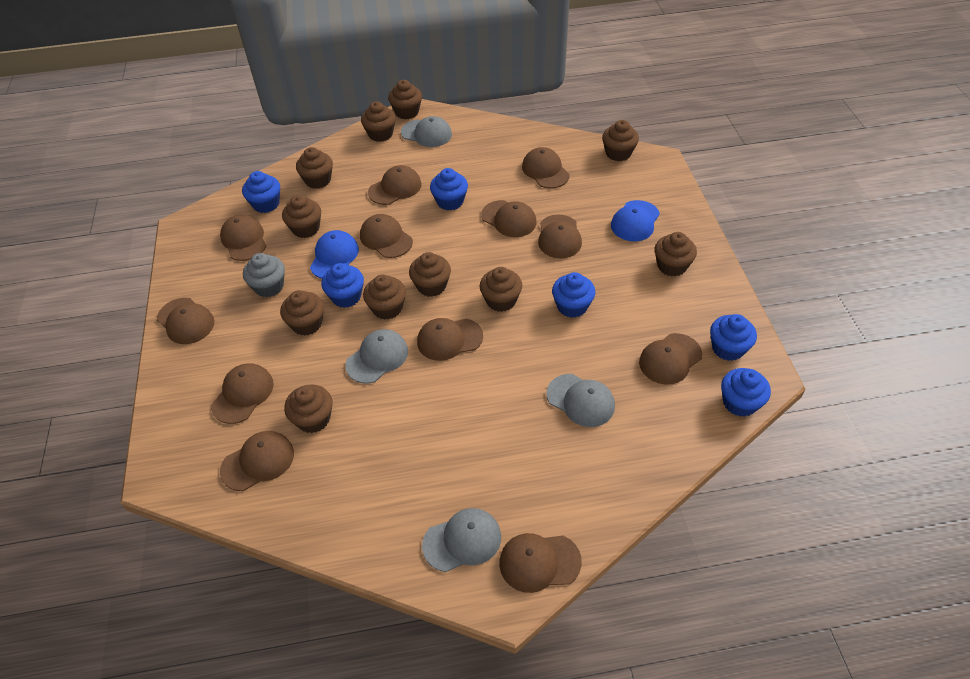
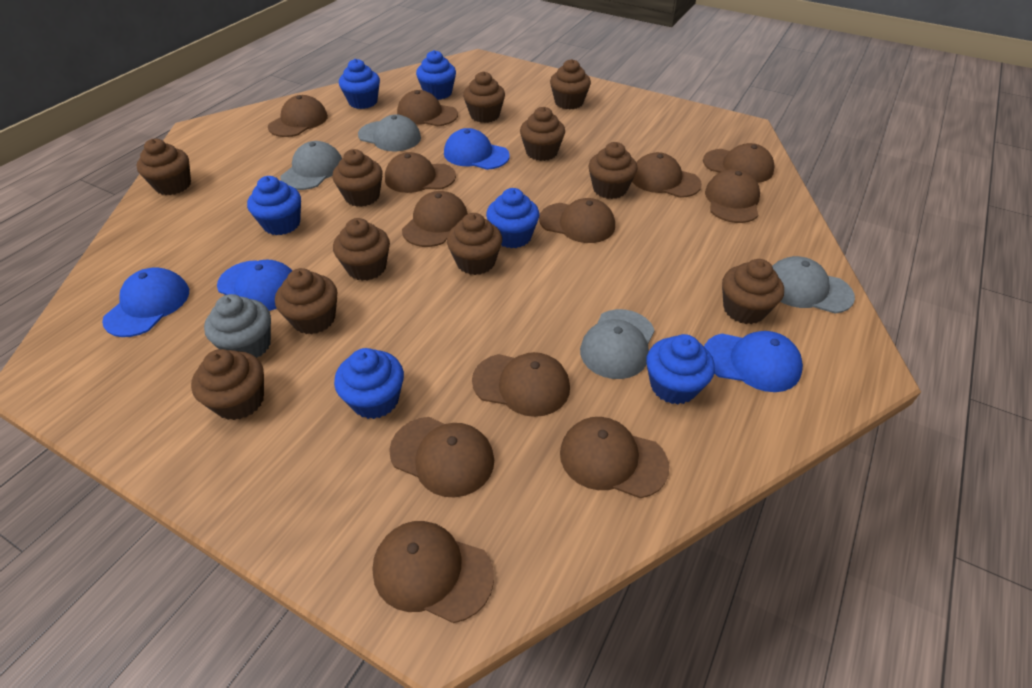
blue cap: 2 -> 4

